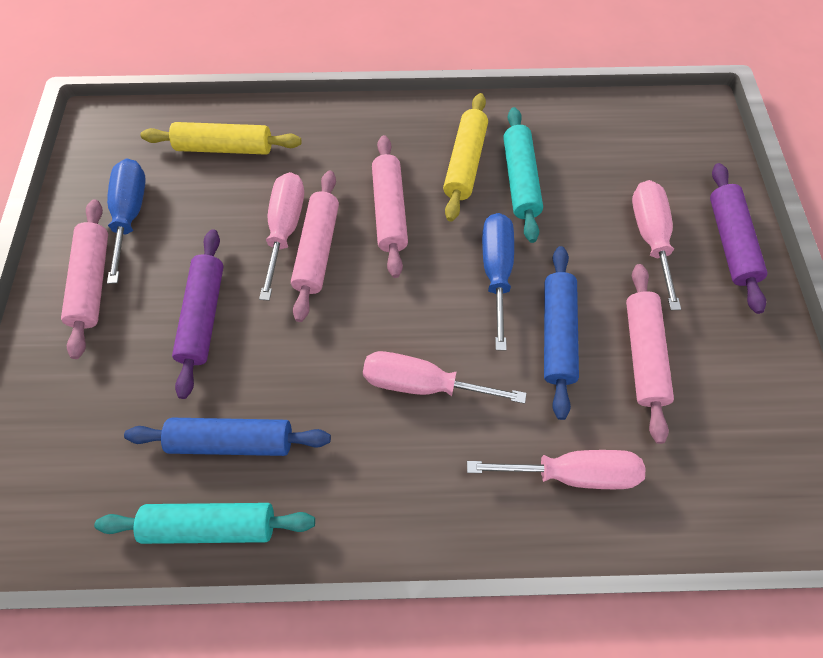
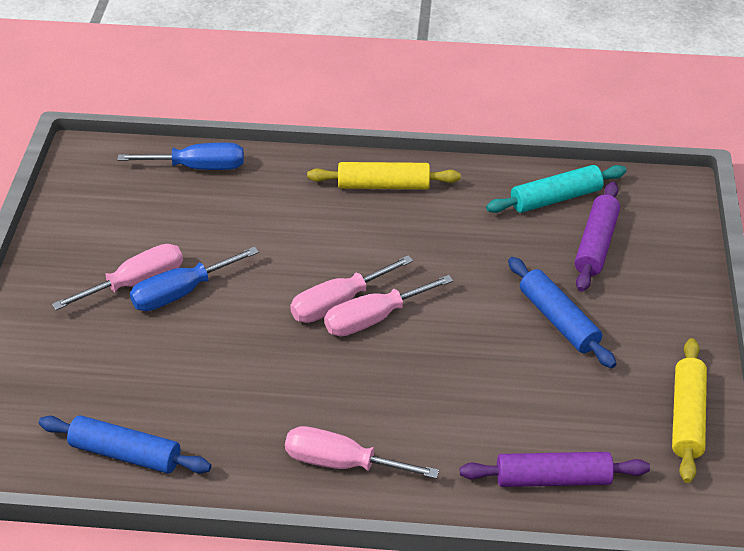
pink rolling pin: 4 -> 0
turquoise rolling pin: 2 -> 1

